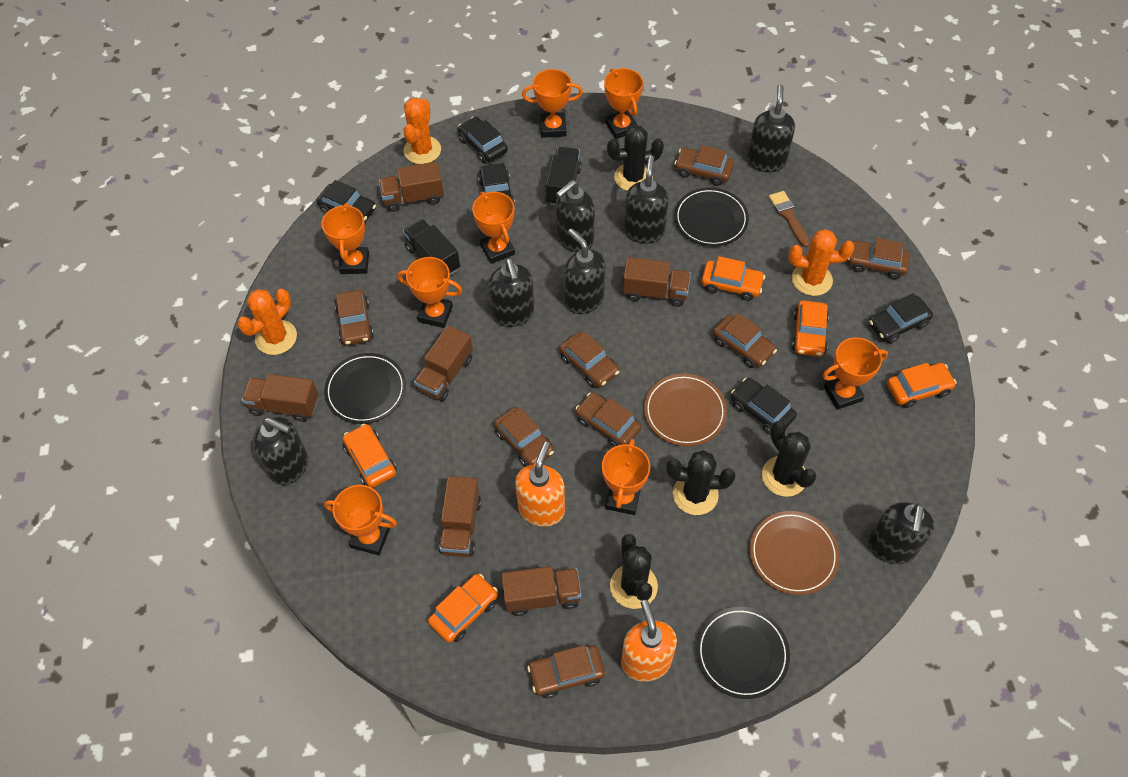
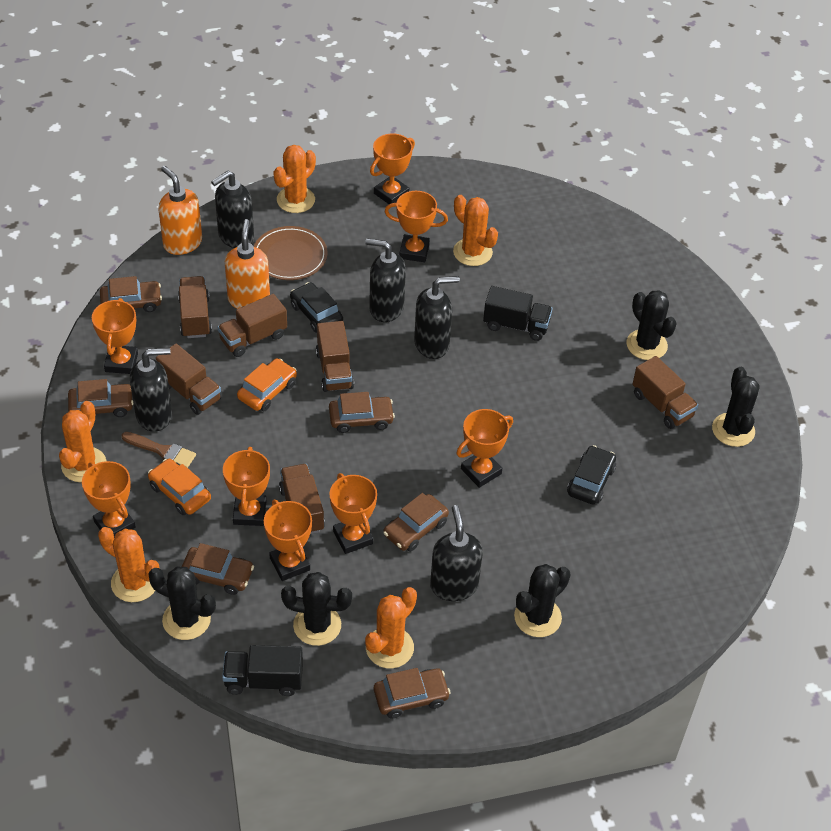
black cactus: 4 -> 5
black car: 5 -> 2
black plate: 3 -> 0
black soap dispenser: 7 -> 5
brown car: 8 -> 6
brown plate: 2 -> 1
orange cactus: 3 -> 5
orange car: 5 -> 2

